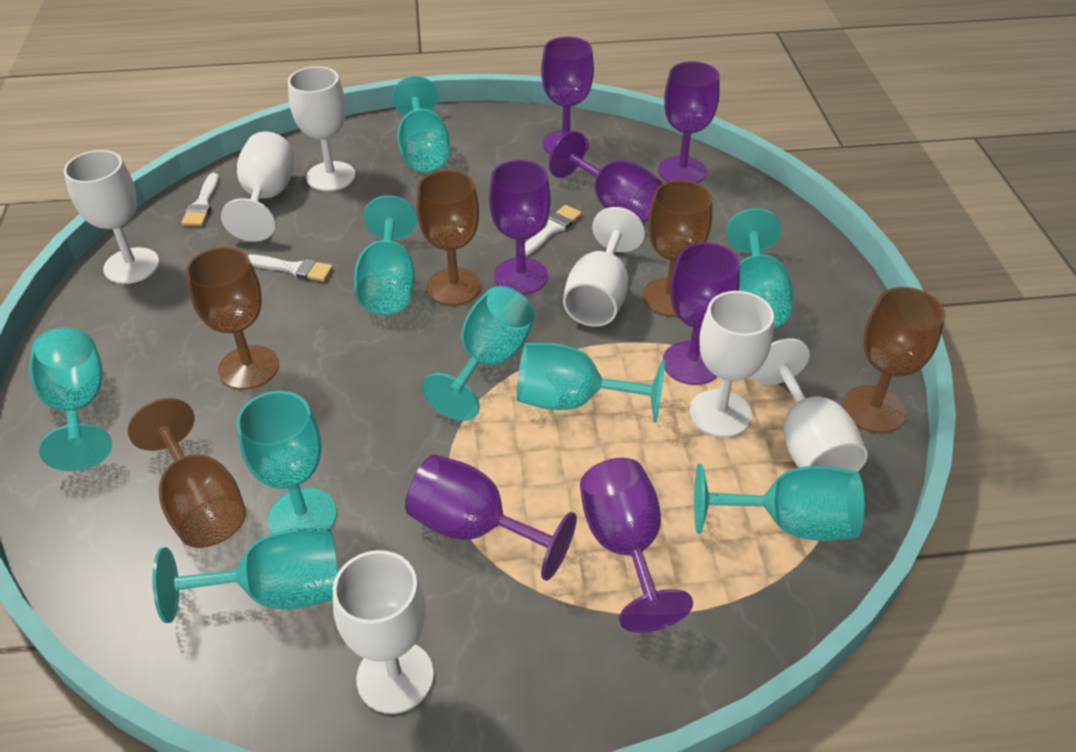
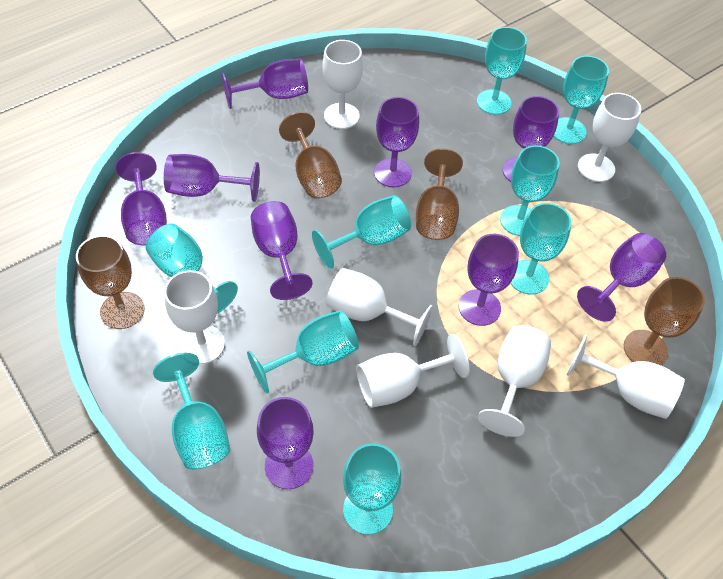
brown goblet: 5 -> 4
purple goblet: 7 -> 9
white brush: 3 -> 0

